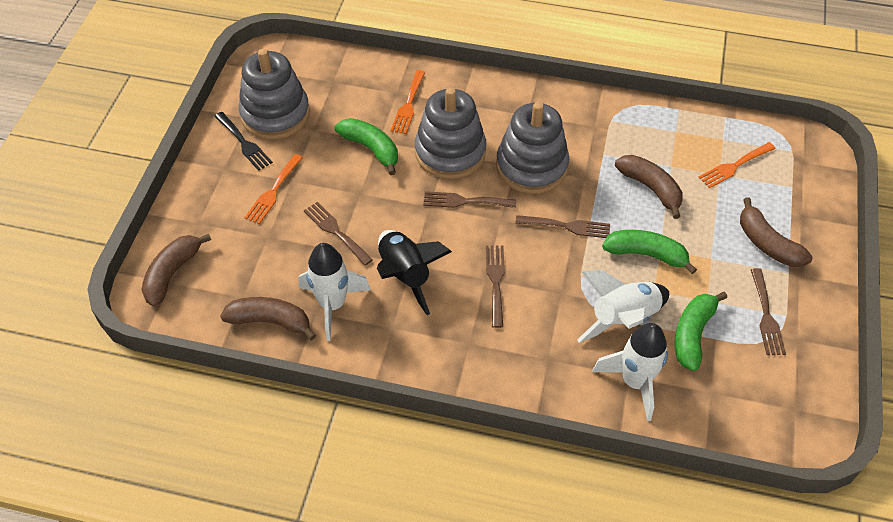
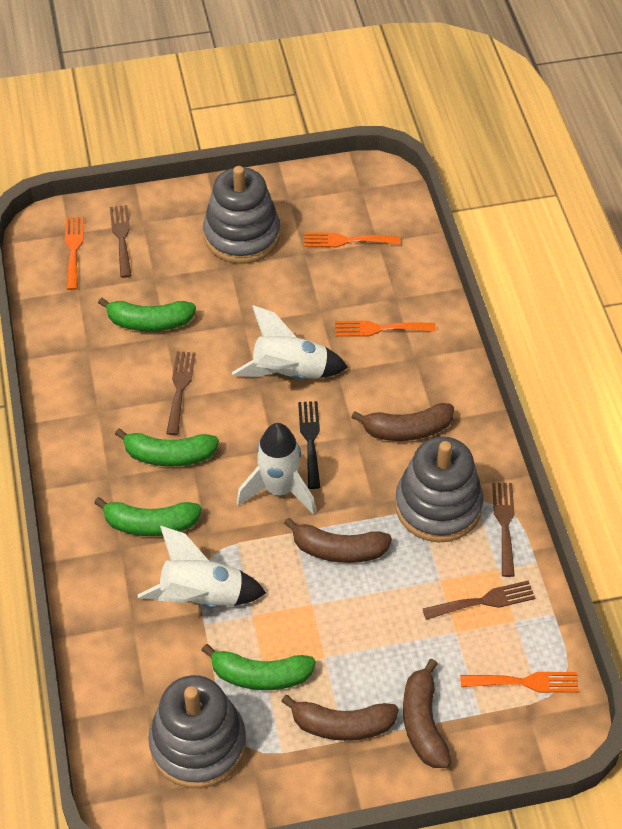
black rocket: 1 -> 0
brown fork: 5 -> 4
green banana: 3 -> 4
orange fork: 3 -> 4

